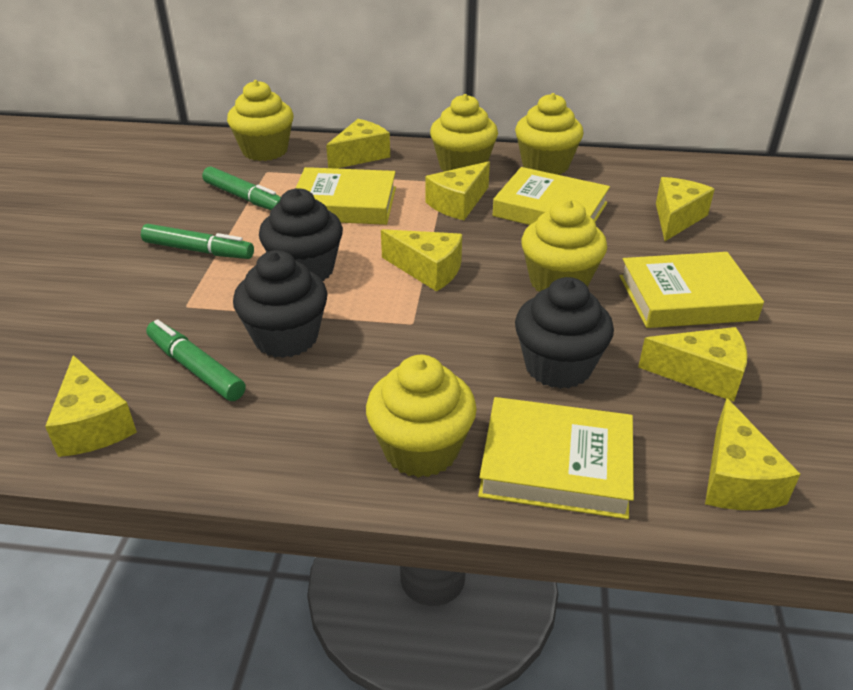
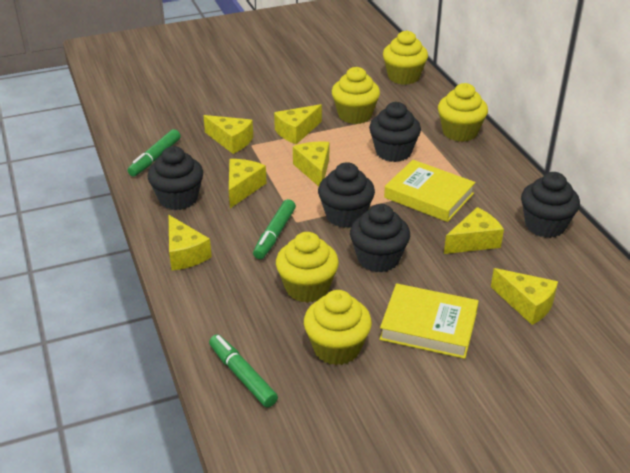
black cupcake: 3 -> 5
yellow book: 4 -> 2

